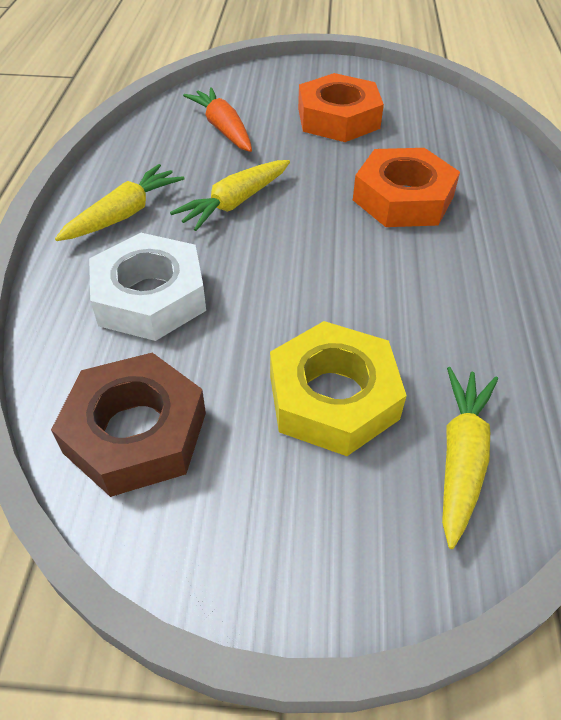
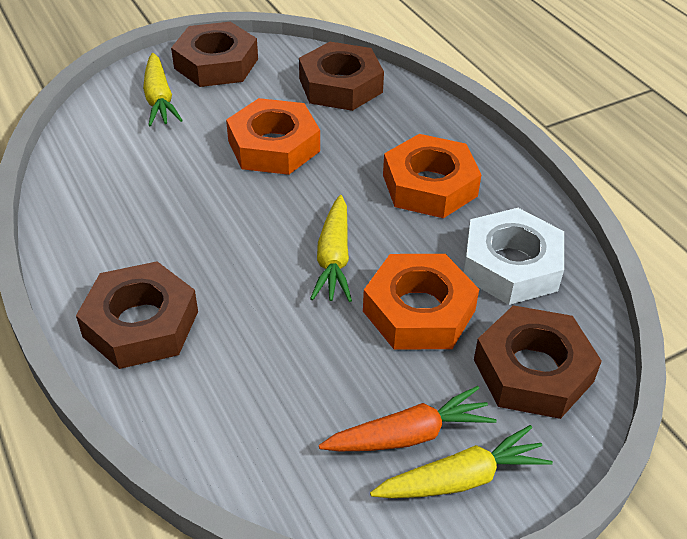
brown nut: 1 -> 4
orange nut: 2 -> 3
yellow nut: 1 -> 0

